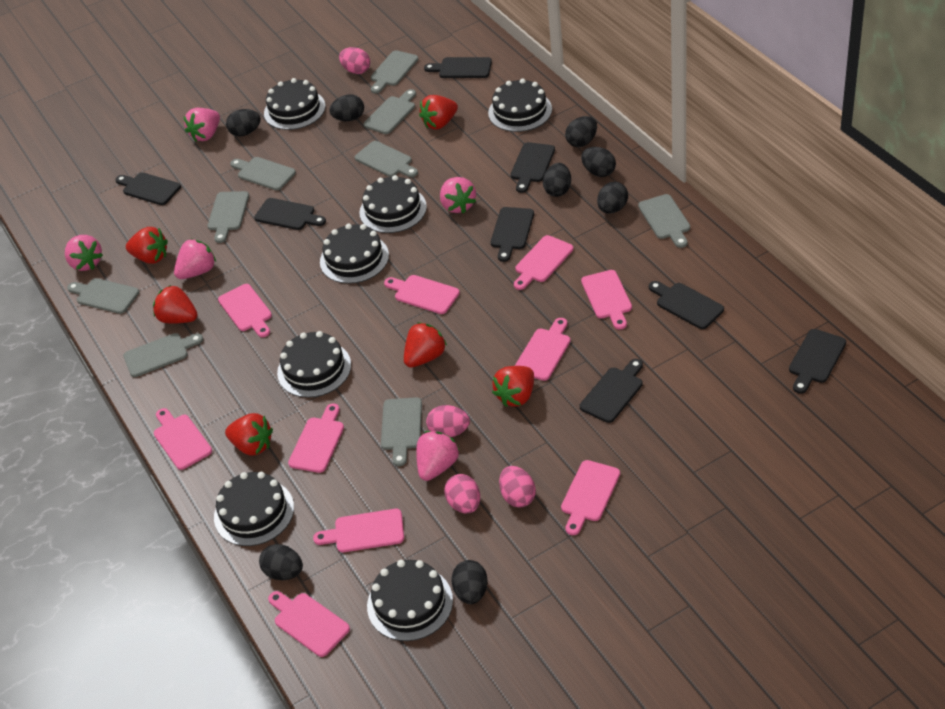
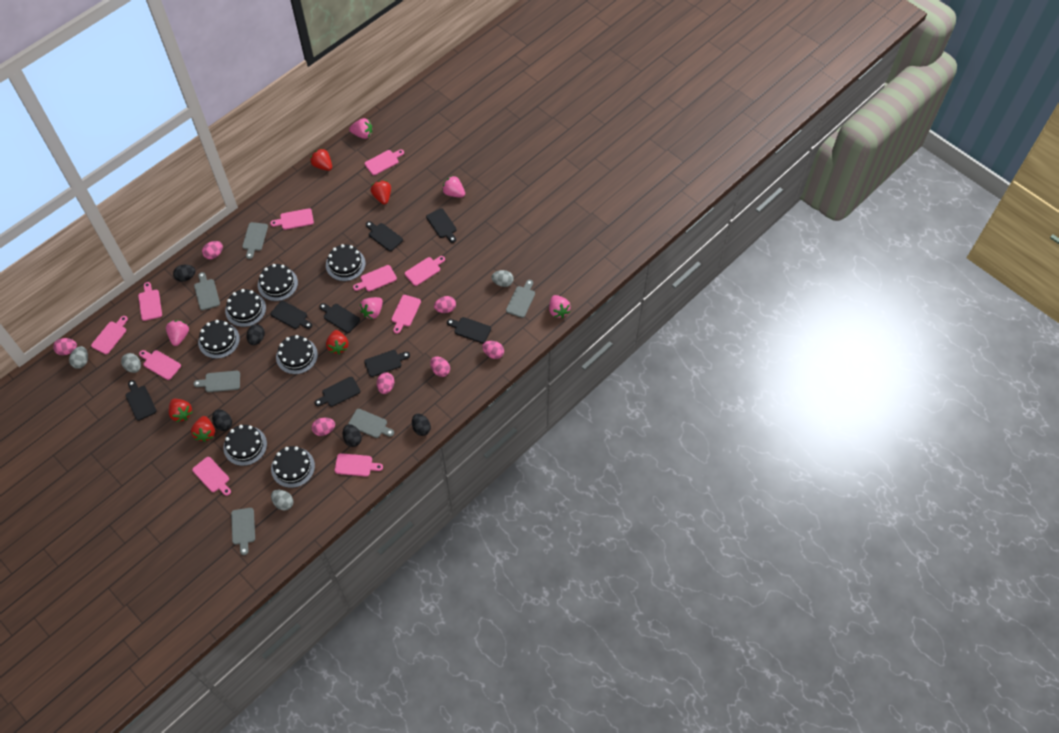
black egg: 8 -> 5
grey cutting board: 9 -> 6
grey egg: 0 -> 4
pink egg: 4 -> 7
red strawberry: 6 -> 5

